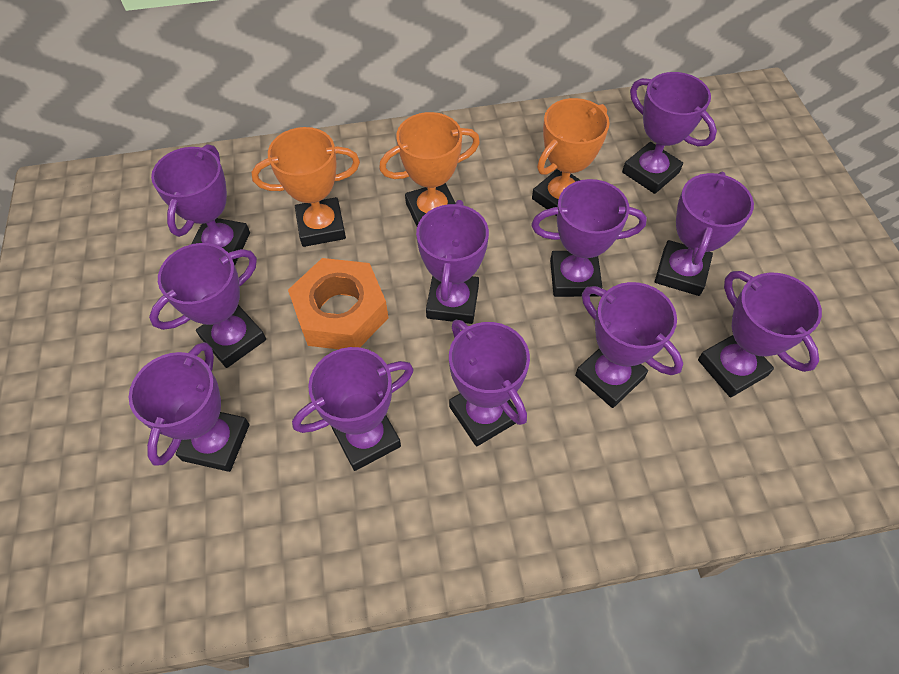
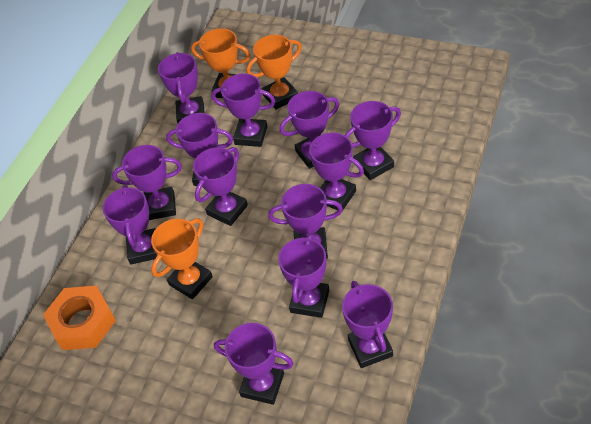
purple trophy: 11 -> 13

